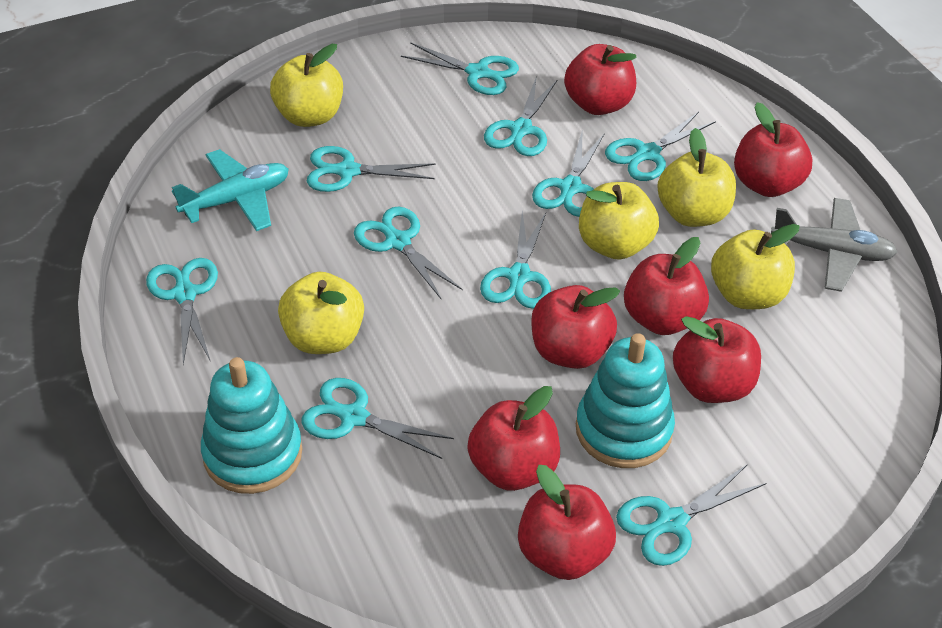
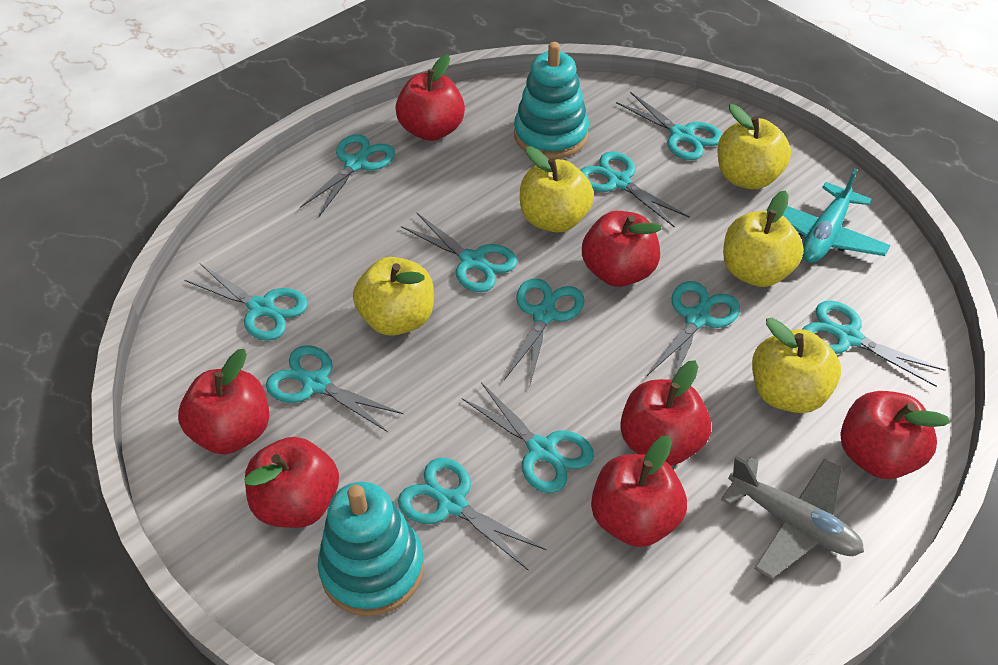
turquoise scissors: 10 -> 11

